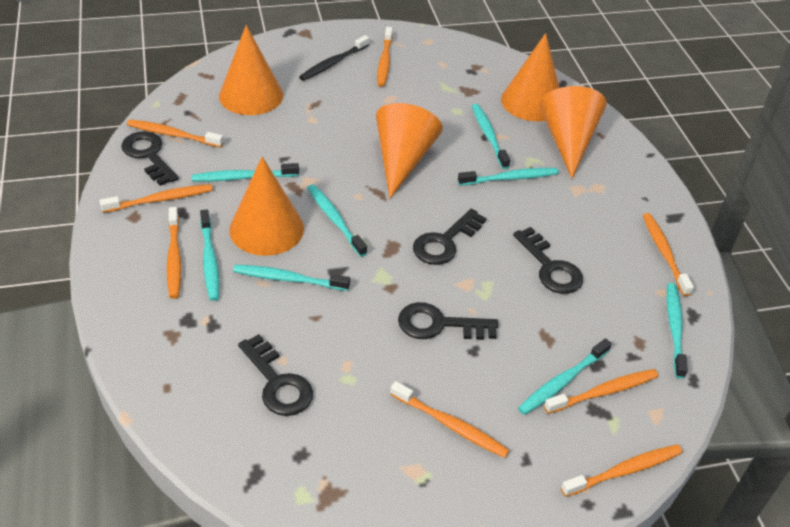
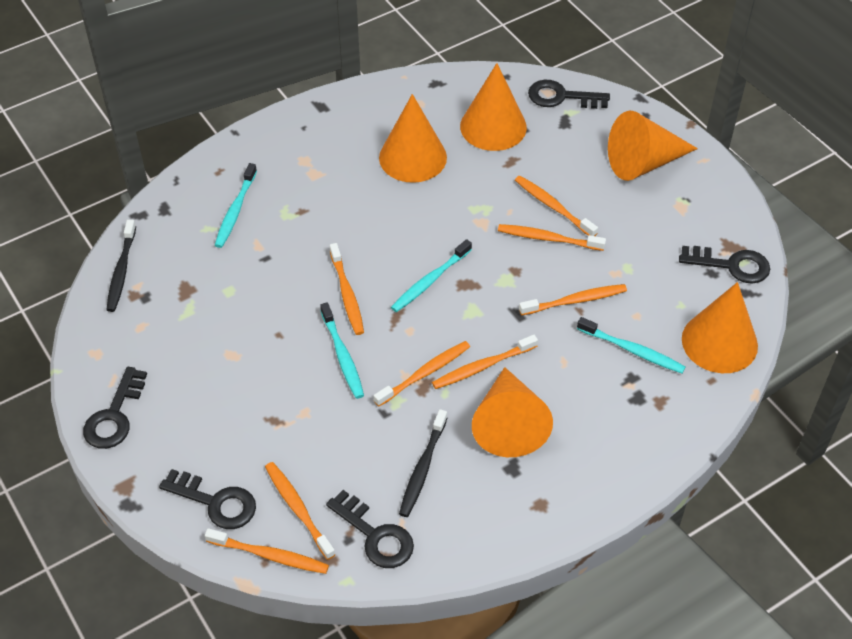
black toothbrush: 1 -> 2
turquoise toothbrush: 8 -> 4

